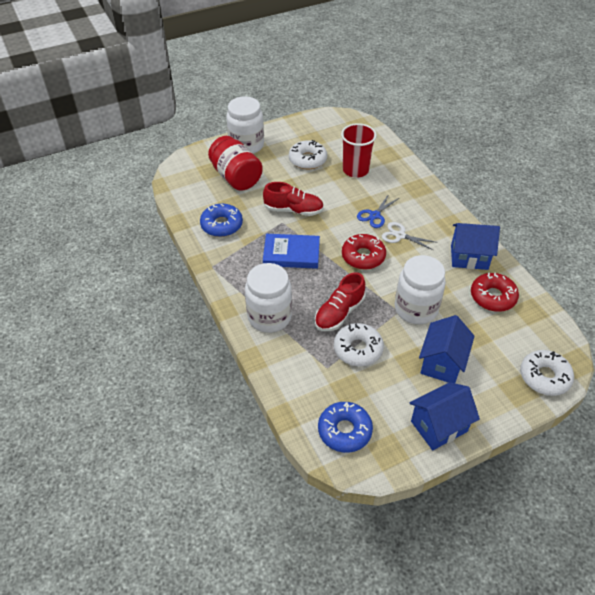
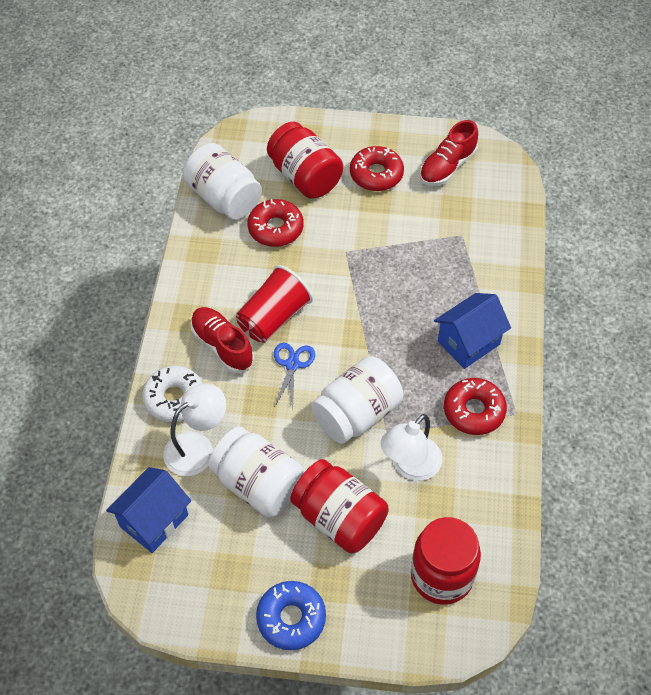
blue book: 1 -> 0
blue donut: 2 -> 1
blue house: 3 -> 2
red donut: 2 -> 3
red jar: 1 -> 3
white donut: 3 -> 1
white lamp: 0 -> 2
white scissors: 1 -> 0

